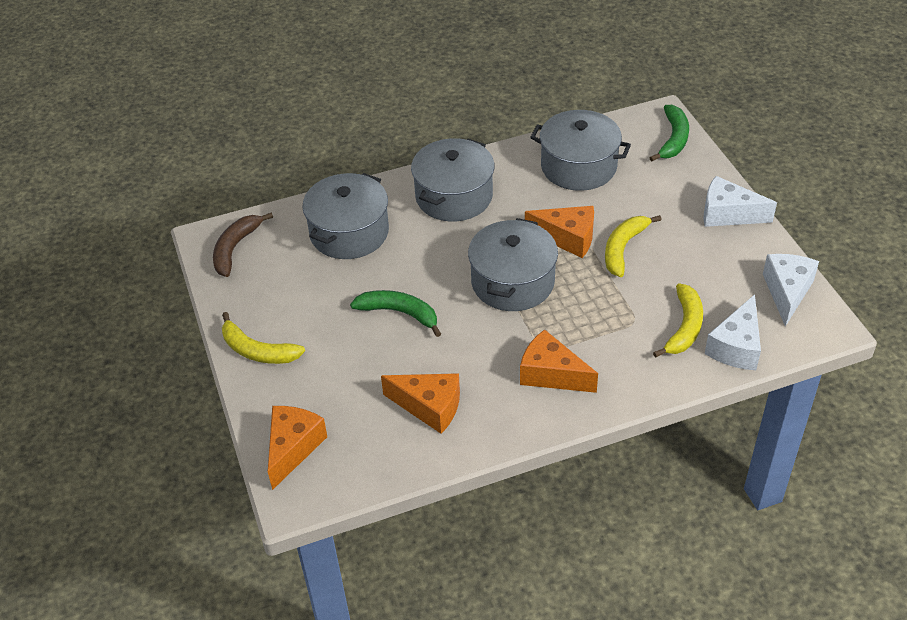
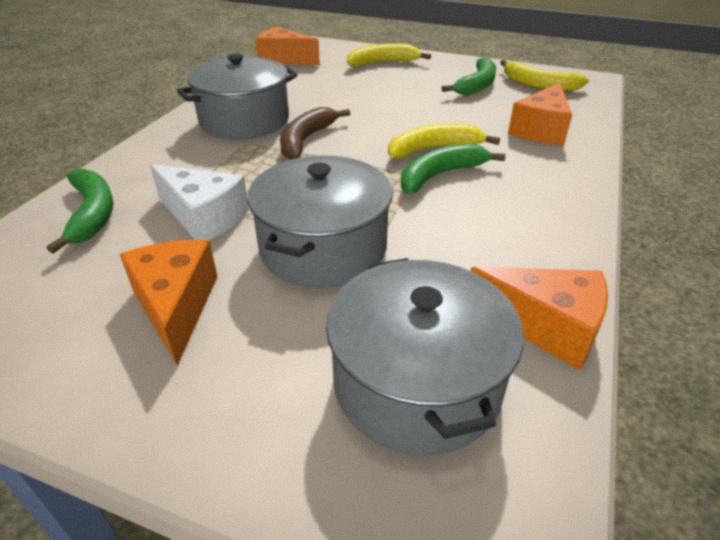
green banana: 2 -> 3
grey pot: 4 -> 3
white cheese: 3 -> 1

